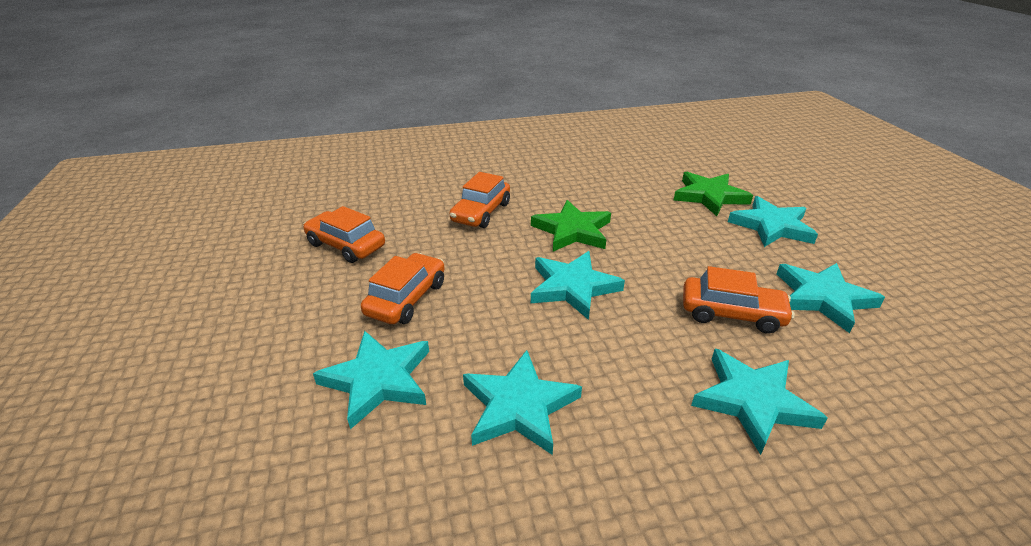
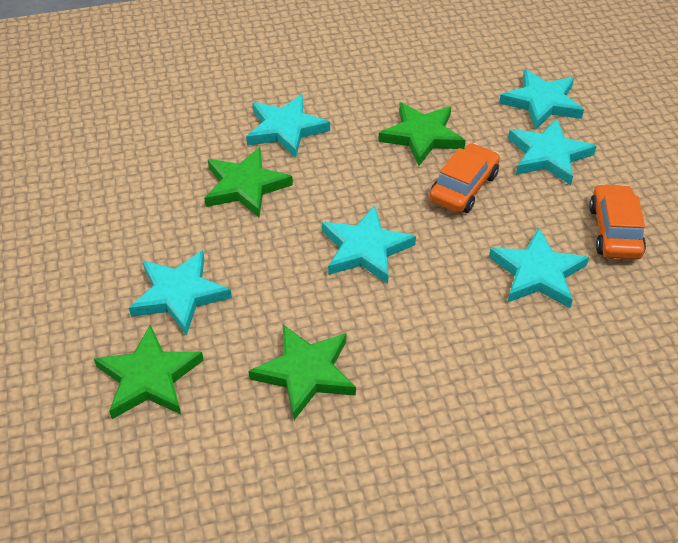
green star: 2 -> 4
orange car: 4 -> 2

